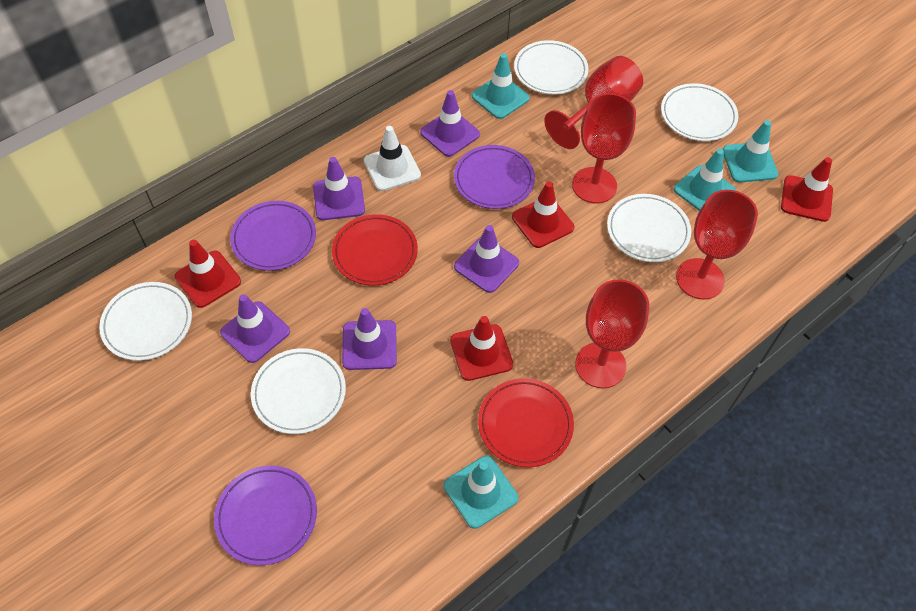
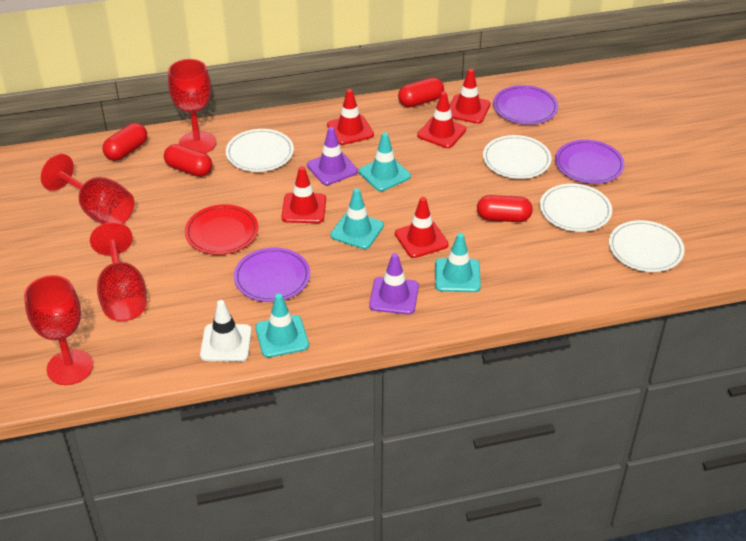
purple traffic cone: 5 -> 2
red capsule: 0 -> 4
red plate: 2 -> 1
red traffic cone: 4 -> 5
white plate: 5 -> 4

